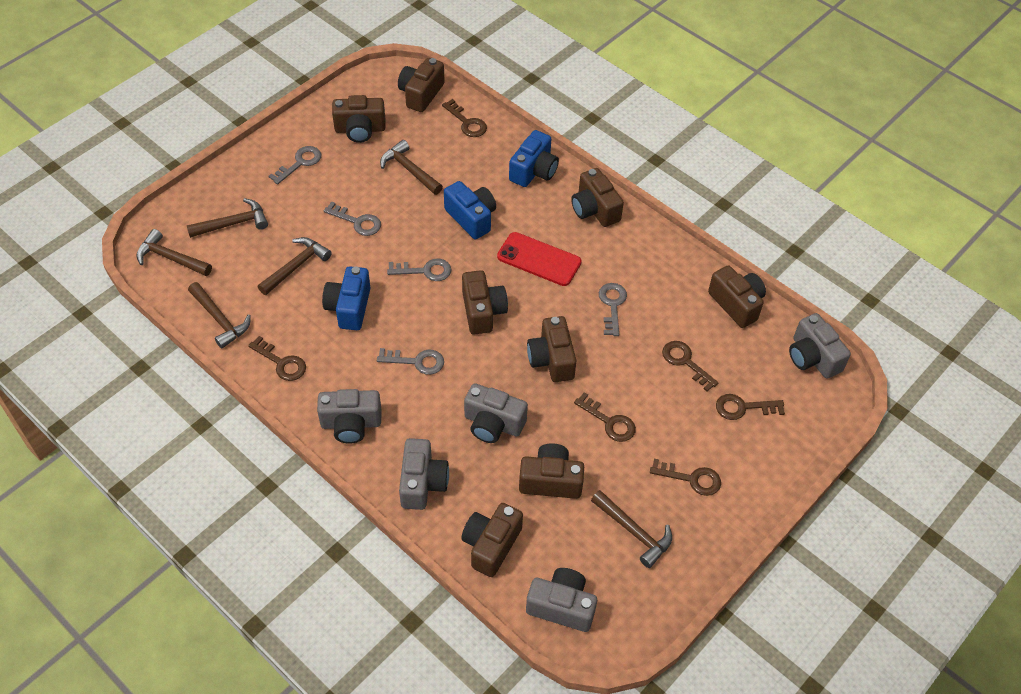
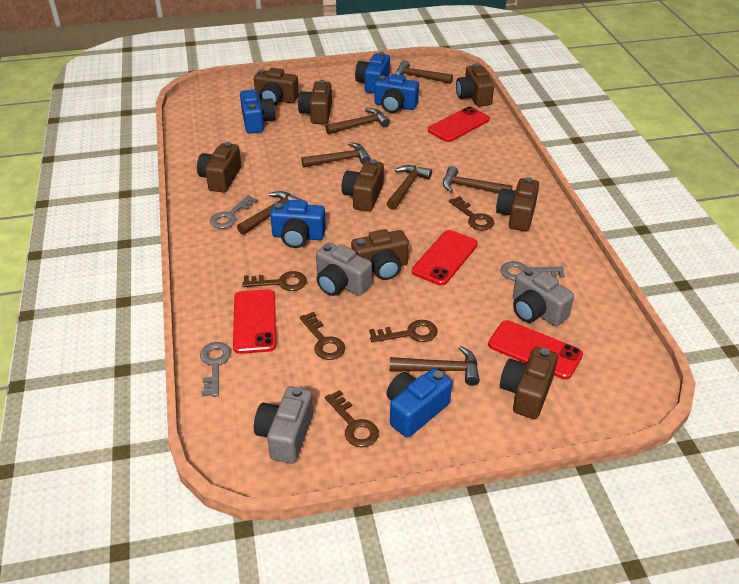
blue camera: 3 -> 5
brown hammer: 6 -> 7
brown key: 6 -> 5
grey camera: 5 -> 3
grey key: 5 -> 3
red phone: 1 -> 4

